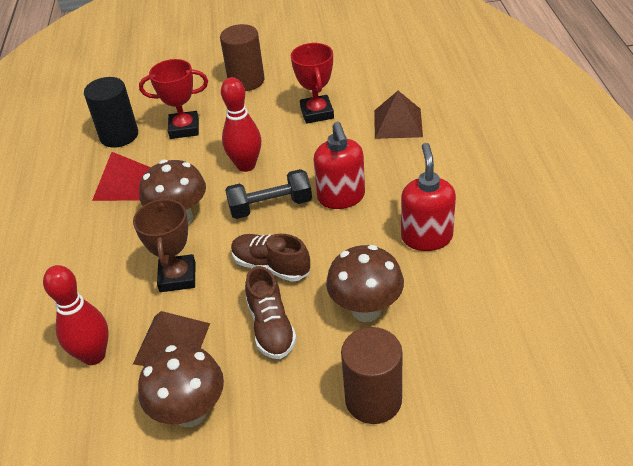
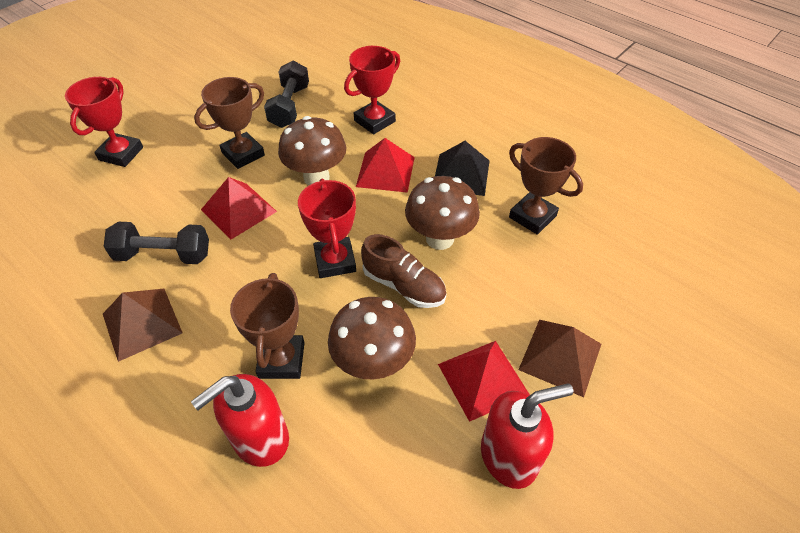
black cylinder: 1 -> 0
black dumbbell: 1 -> 2
black pyramid: 0 -> 1
brown cylinder: 2 -> 0
brown shoe: 2 -> 1
brown trophy: 1 -> 3
red bowling pin: 2 -> 0
red pyramid: 1 -> 3
red trophy: 2 -> 3

